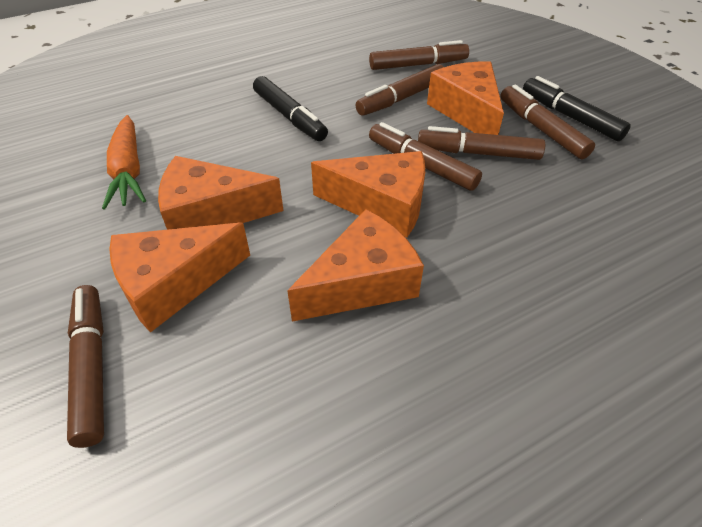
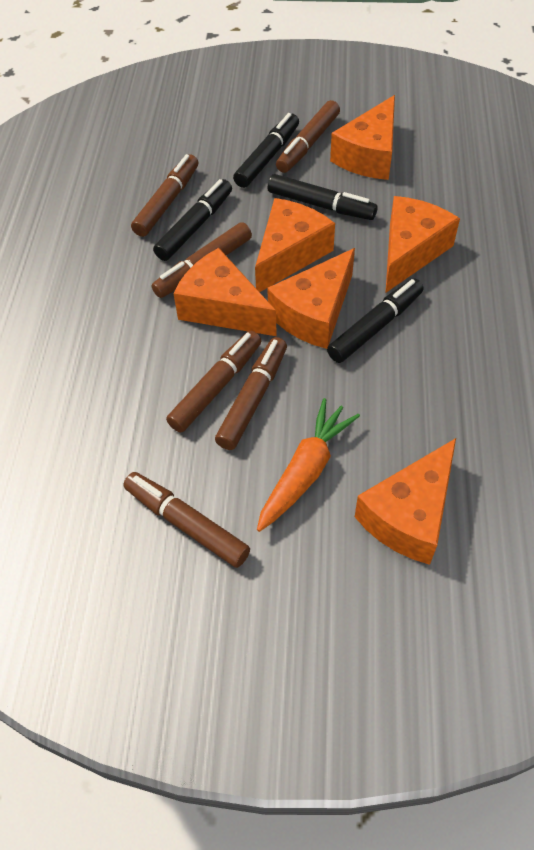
black marker: 2 -> 4
orange cheese: 5 -> 6

